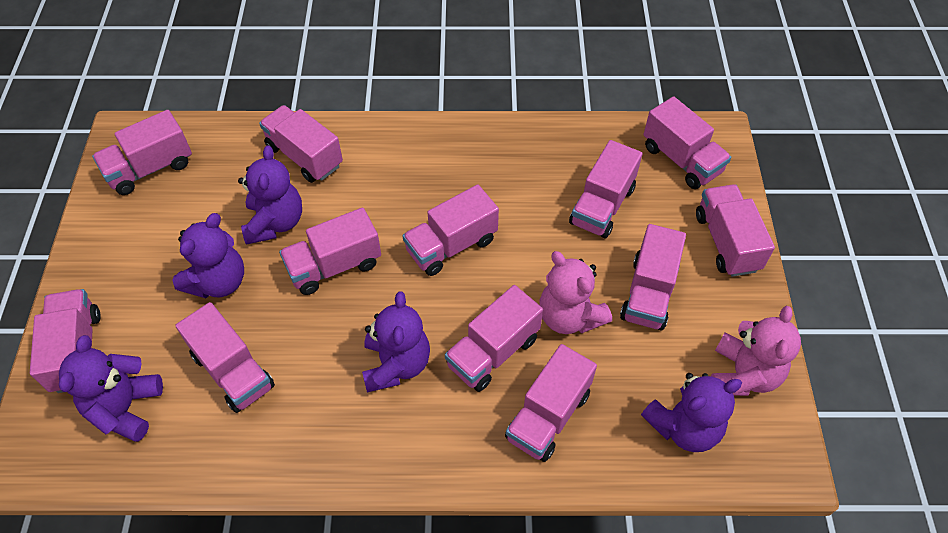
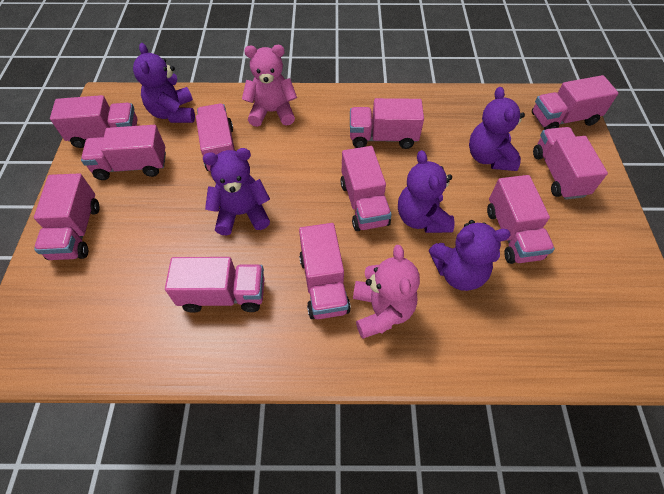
pink truck: 12 -> 11

